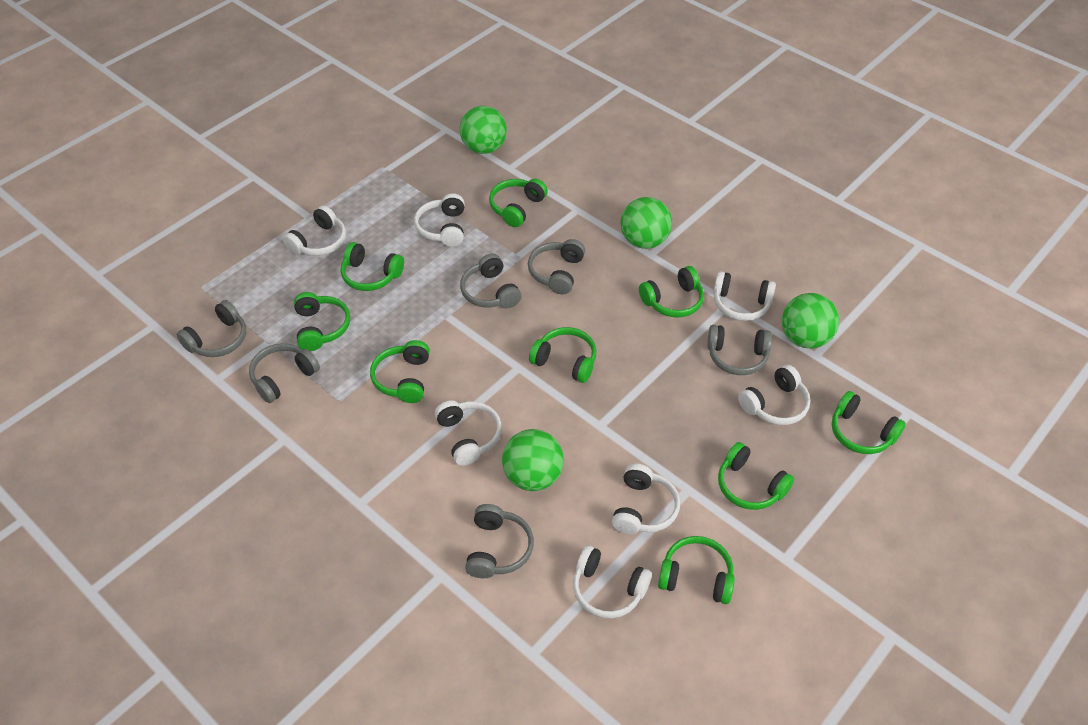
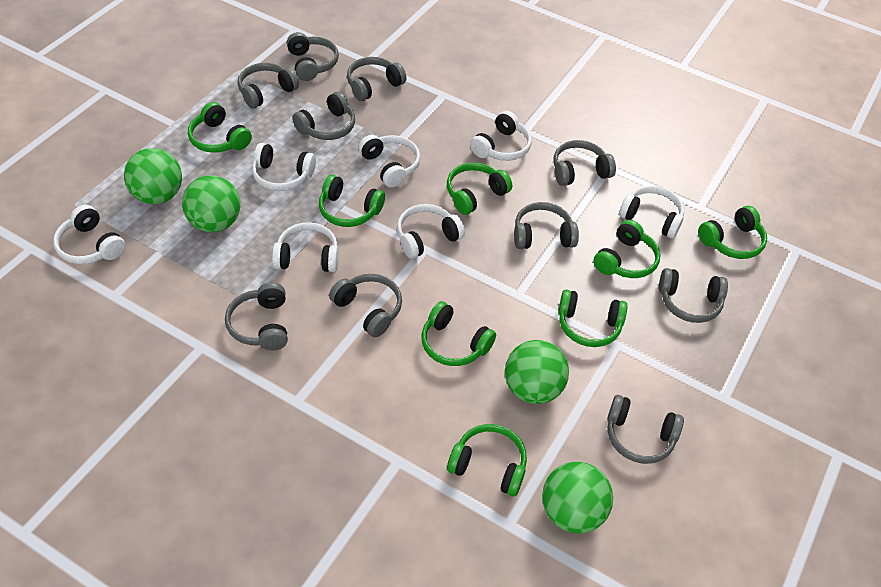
green headphones: 9 -> 8
grey headphones: 6 -> 10

